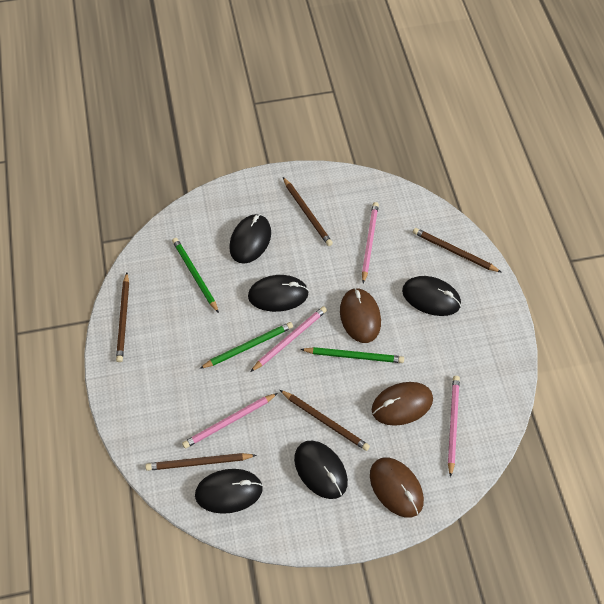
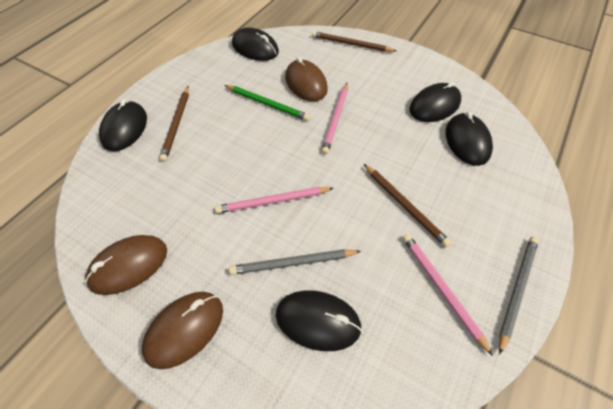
brown pencil: 5 -> 3
green pencil: 3 -> 1
grey pencil: 0 -> 2
pink pencil: 4 -> 3

